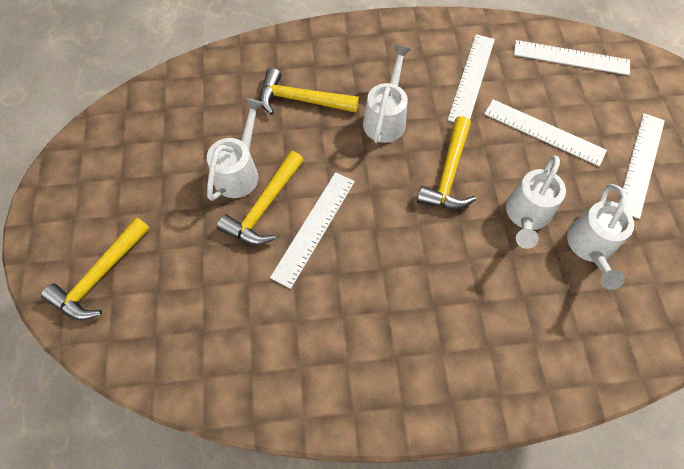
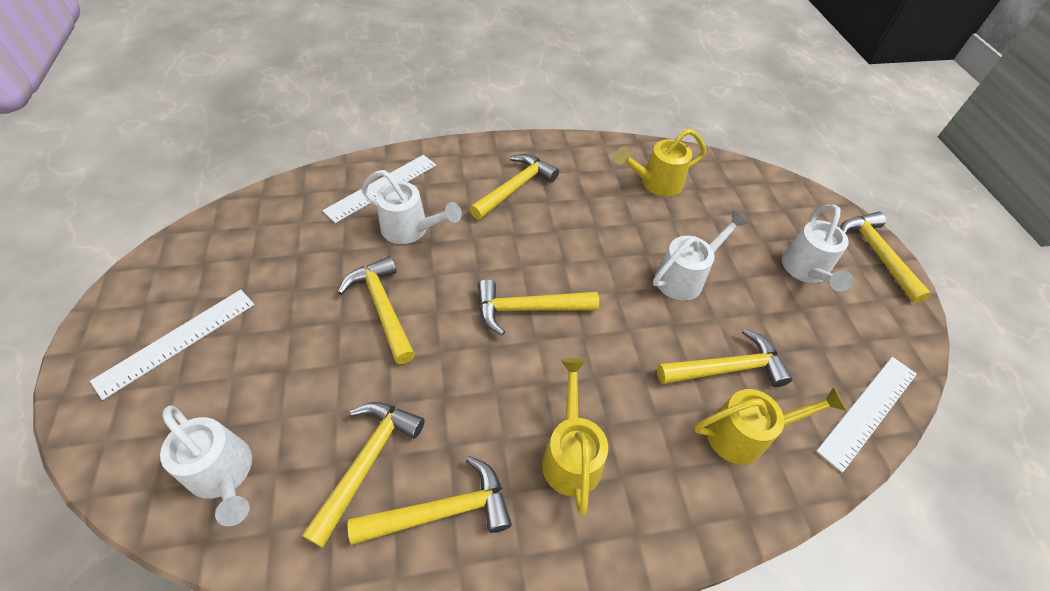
white ruler: 5 -> 3
yellow hammer: 4 -> 7
yellow watering can: 0 -> 3

